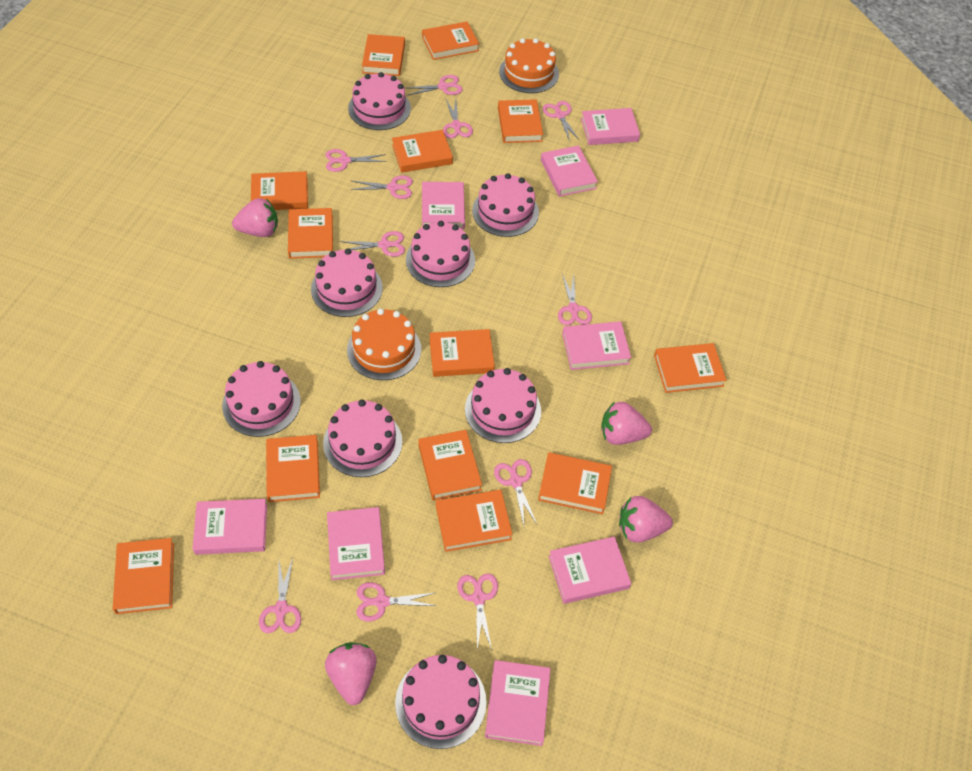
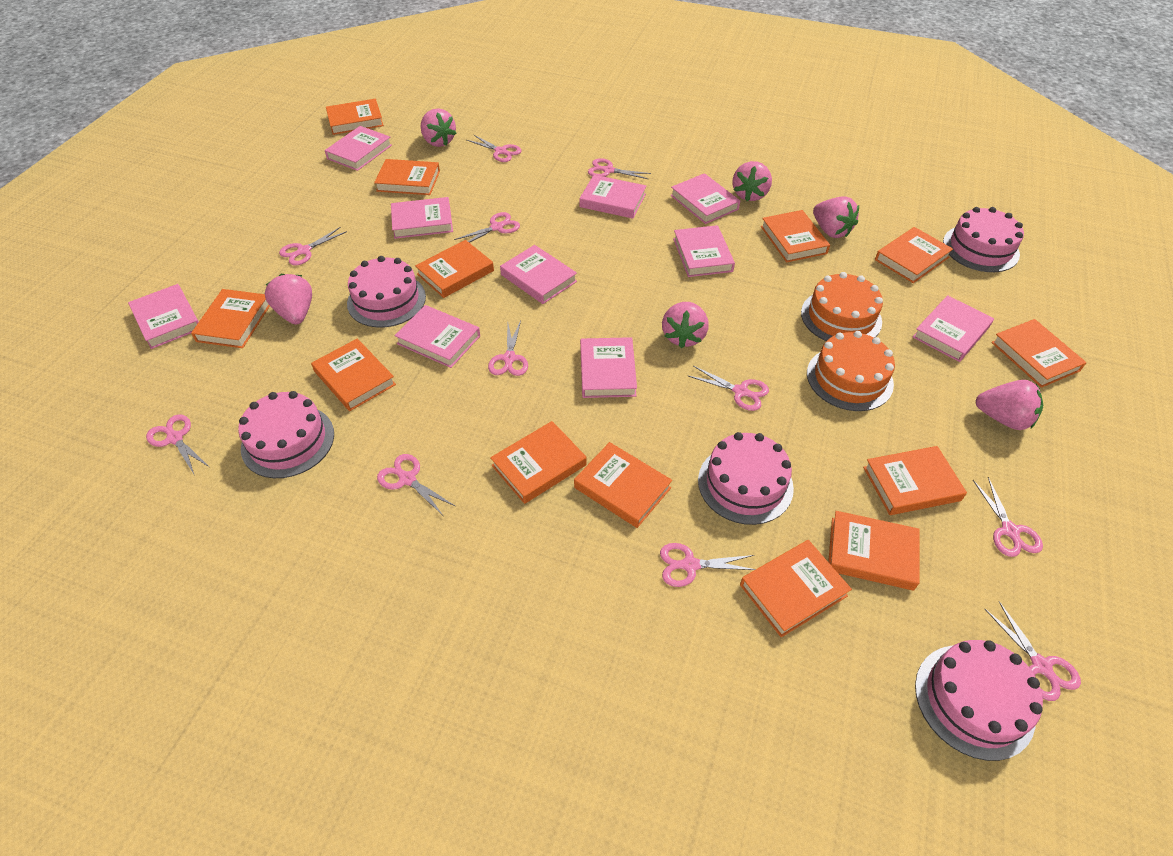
pink book: 8 -> 10
pink cake: 8 -> 5
pink strawberry: 4 -> 6

